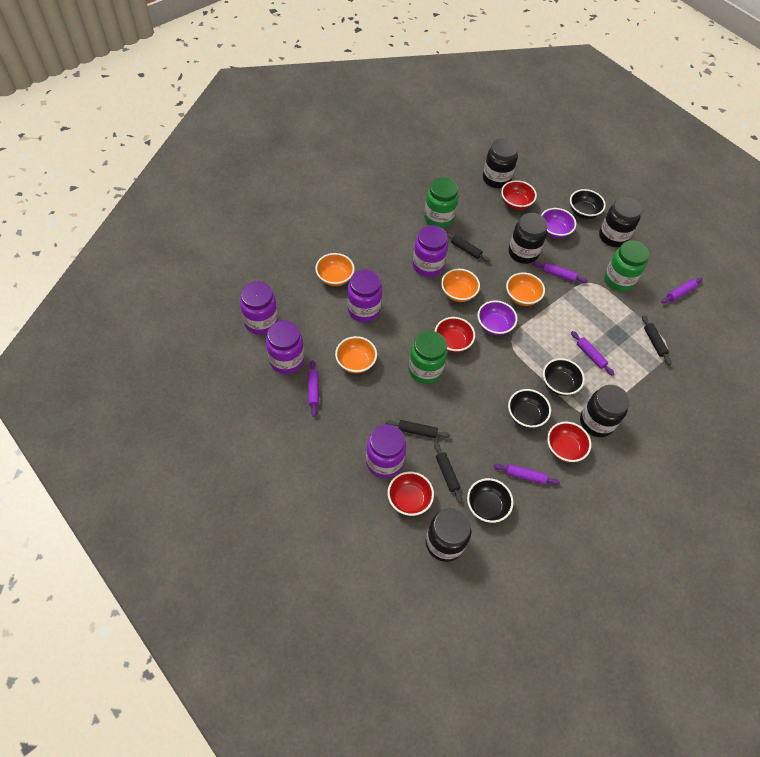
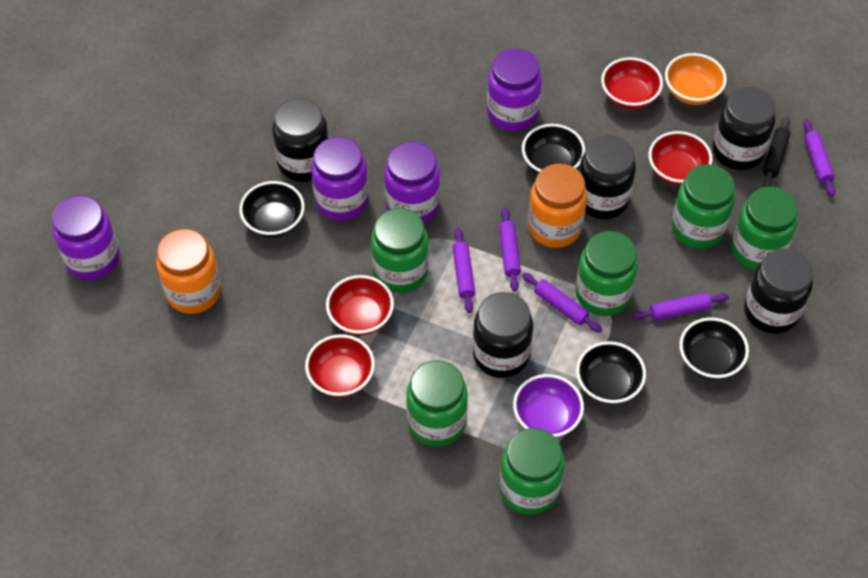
black rolling pin: 4 -> 1
green jar: 3 -> 6
orange bowl: 4 -> 1
orange jar: 0 -> 2
purple bowl: 2 -> 1
purple jar: 5 -> 4

